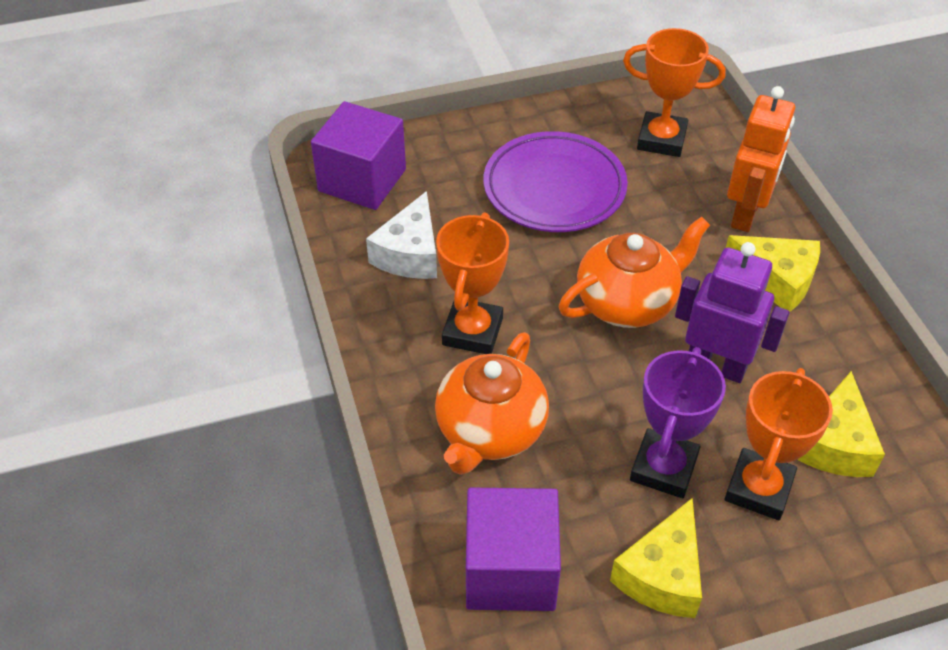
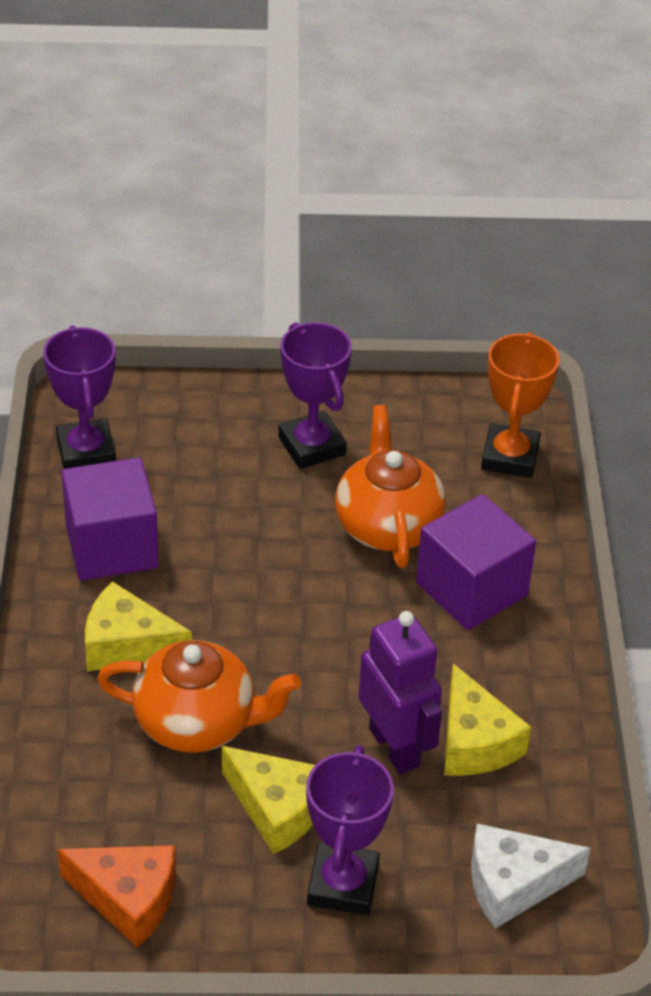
orange cheese: 0 -> 1
orange robot: 1 -> 0
orange trophy: 3 -> 1
purple plate: 1 -> 0
purple trophy: 1 -> 3

